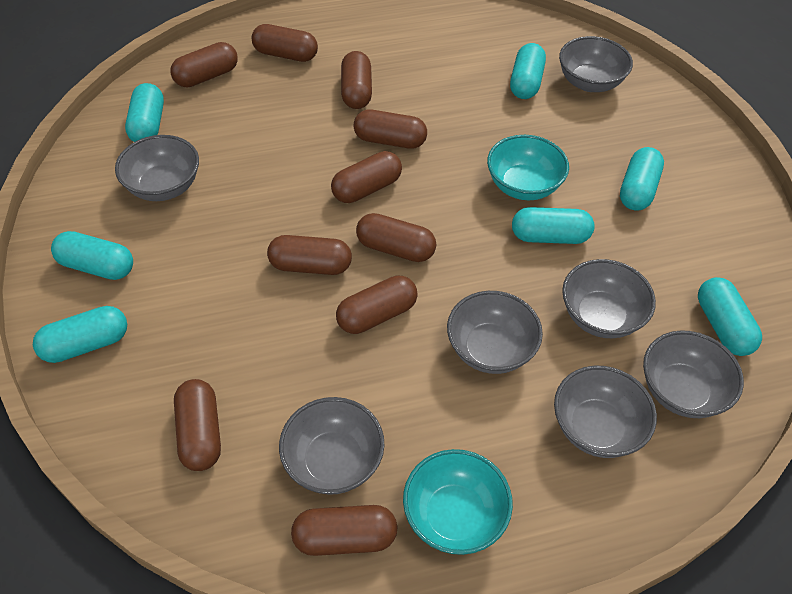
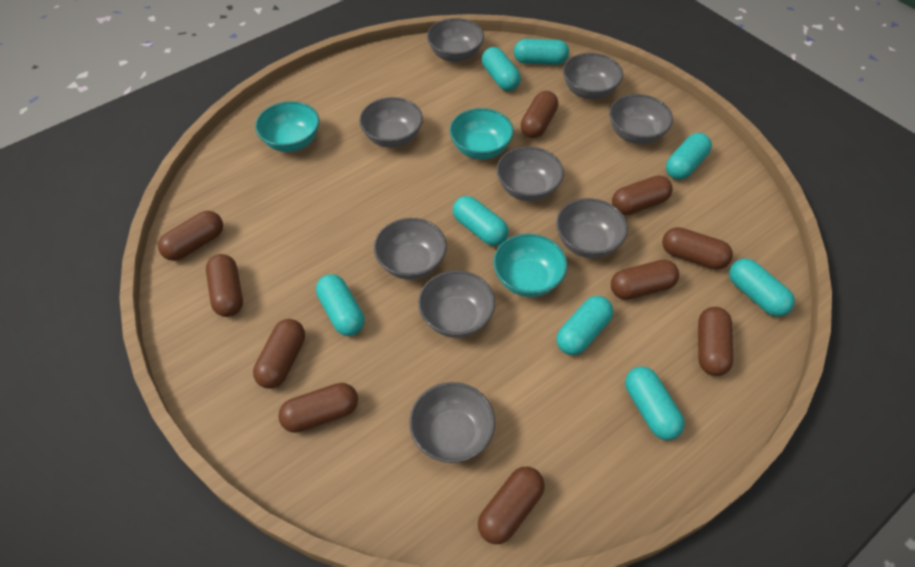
grey bowl: 7 -> 9
turquoise bowl: 2 -> 3
turquoise capsule: 7 -> 8

